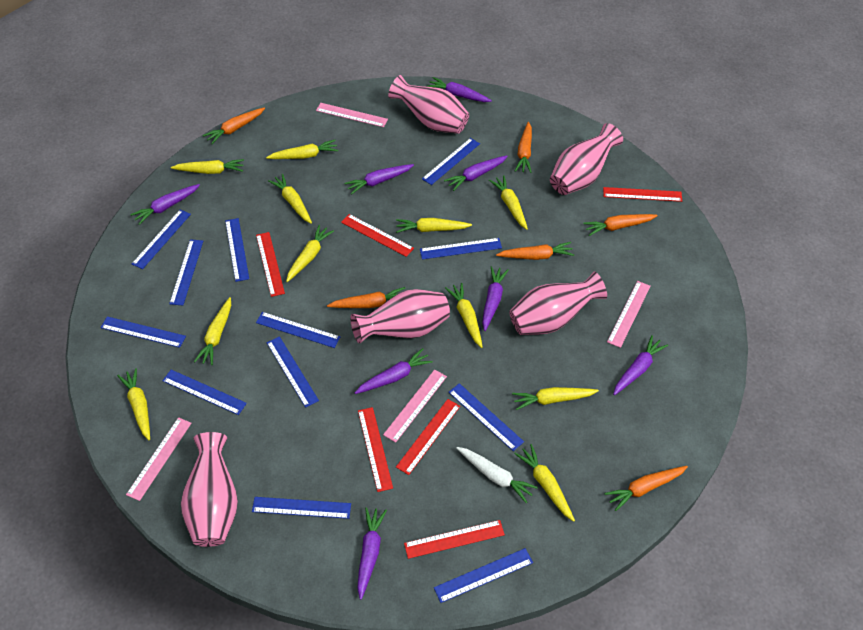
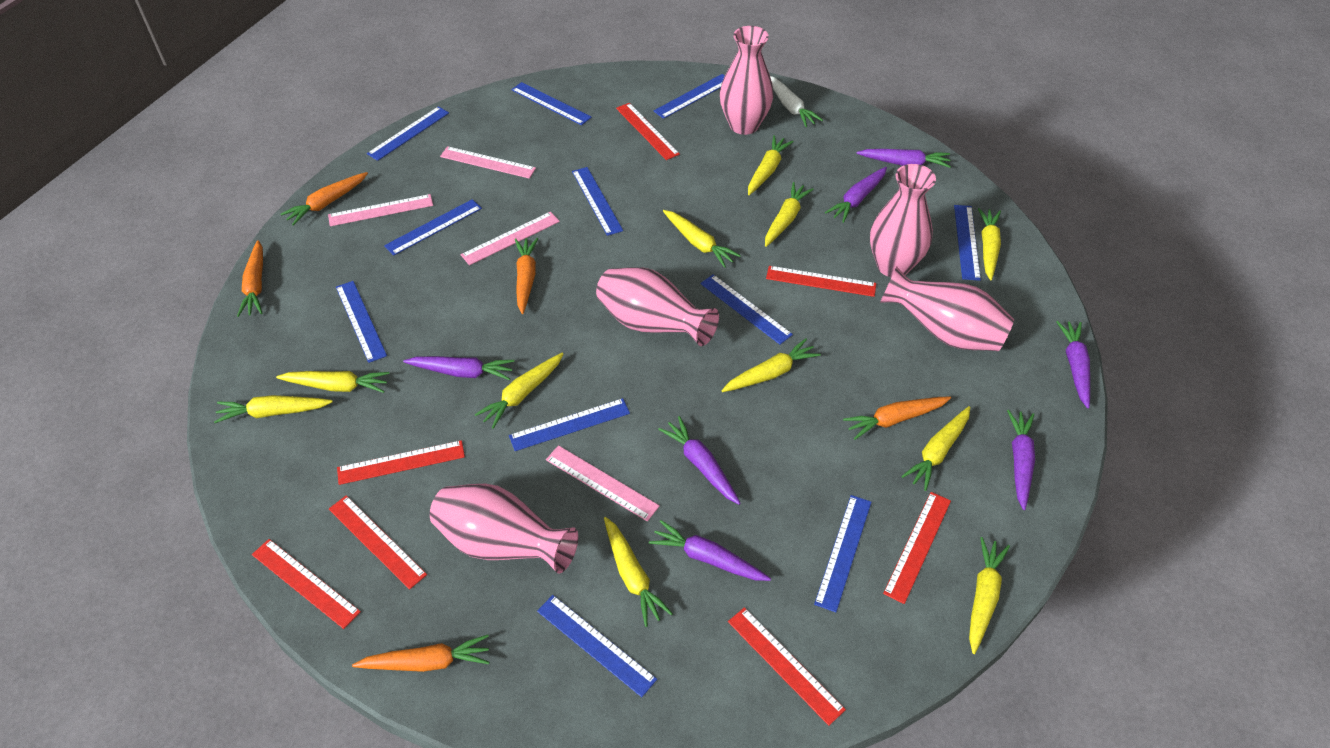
blue ruler: 12 -> 11
orange carrot: 6 -> 5
purple carrot: 8 -> 7
red ruler: 6 -> 7

